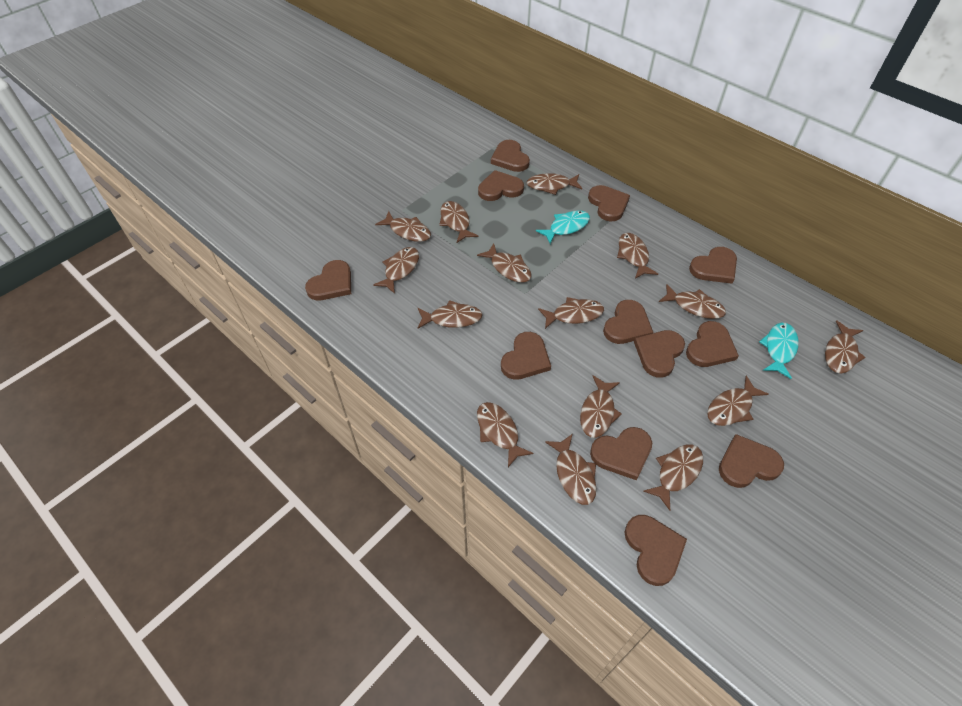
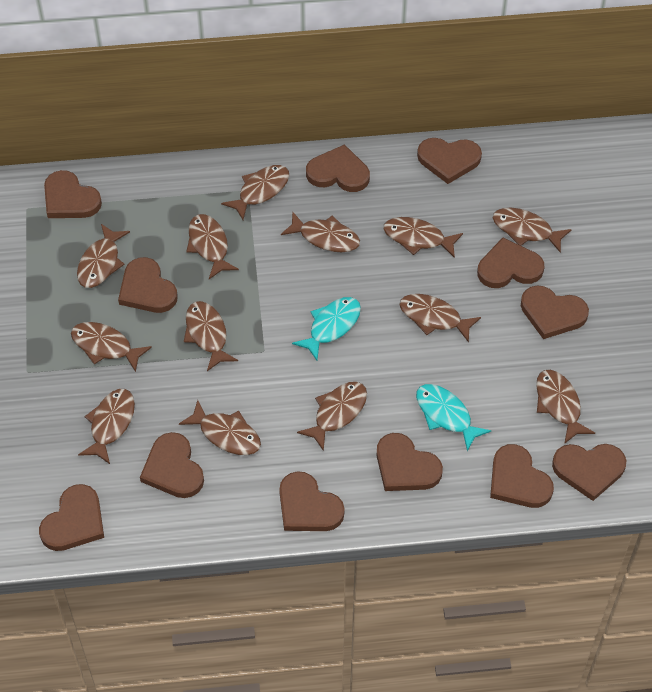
brown fish: 15 -> 13

